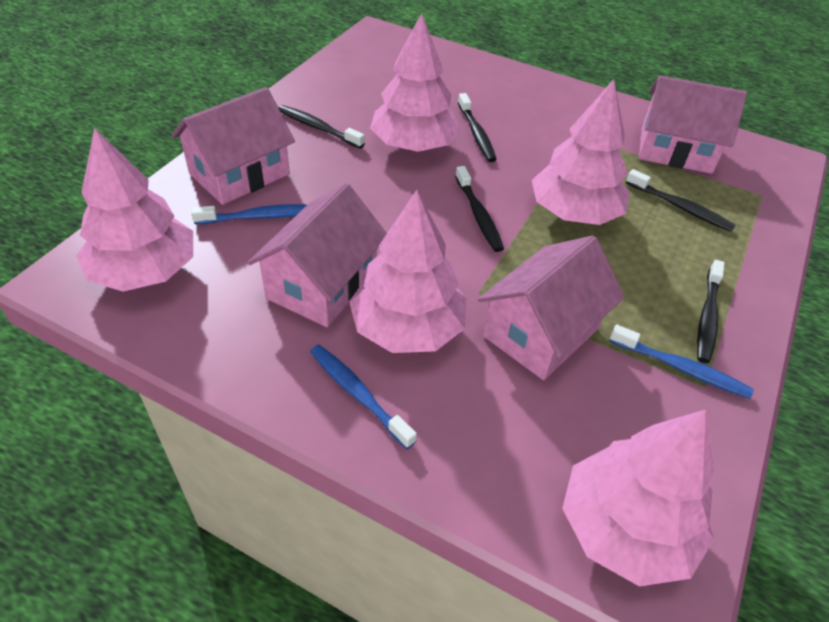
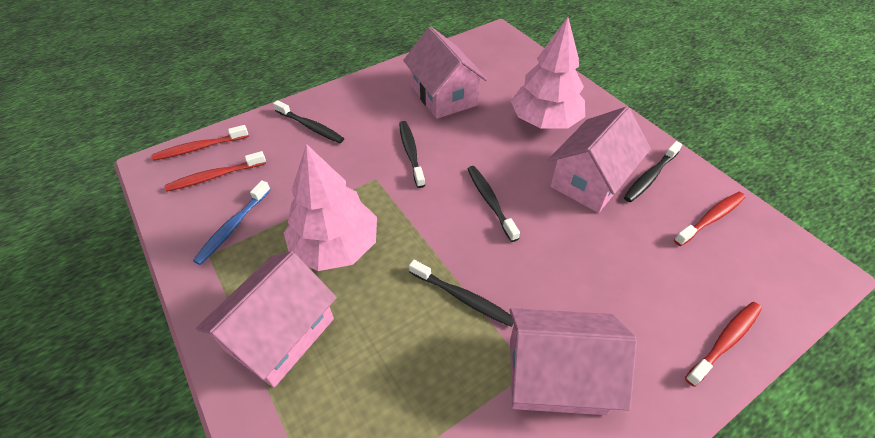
blue toothbrush: 3 -> 1
pink tree: 5 -> 2
red toothbrush: 0 -> 4

